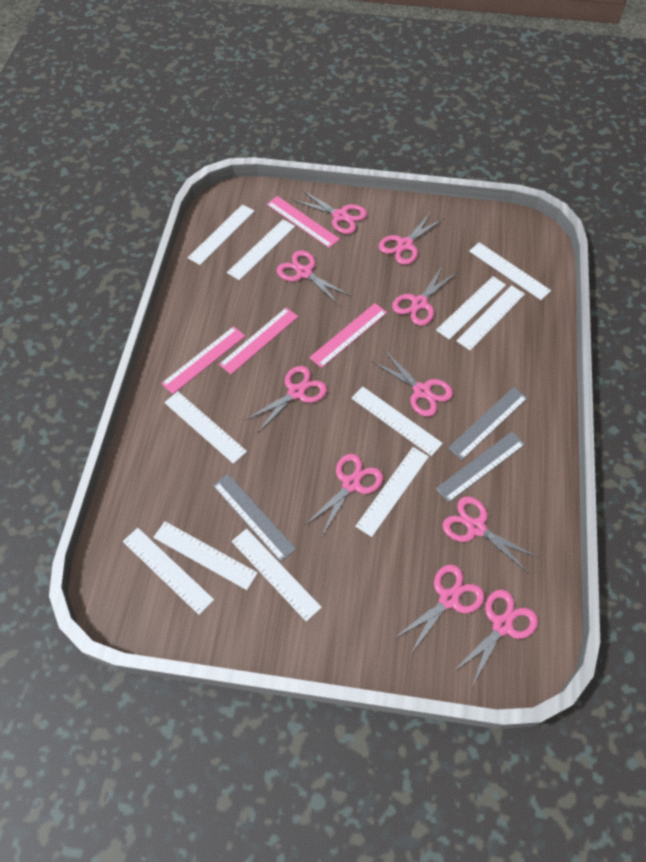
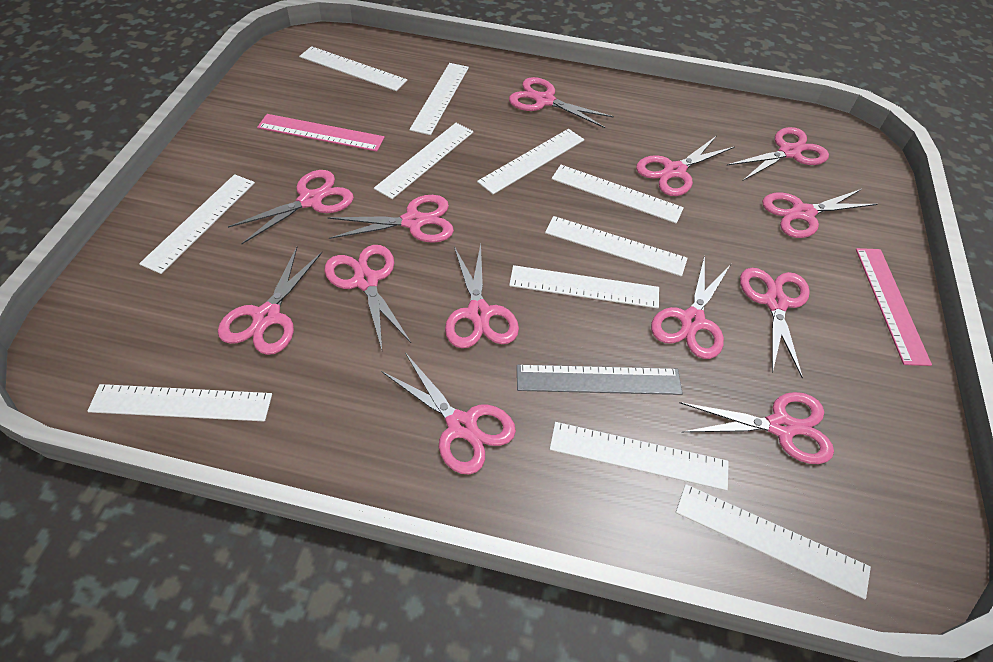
grey ruler: 3 -> 1
pink ruler: 4 -> 2
pink scissors: 10 -> 13

